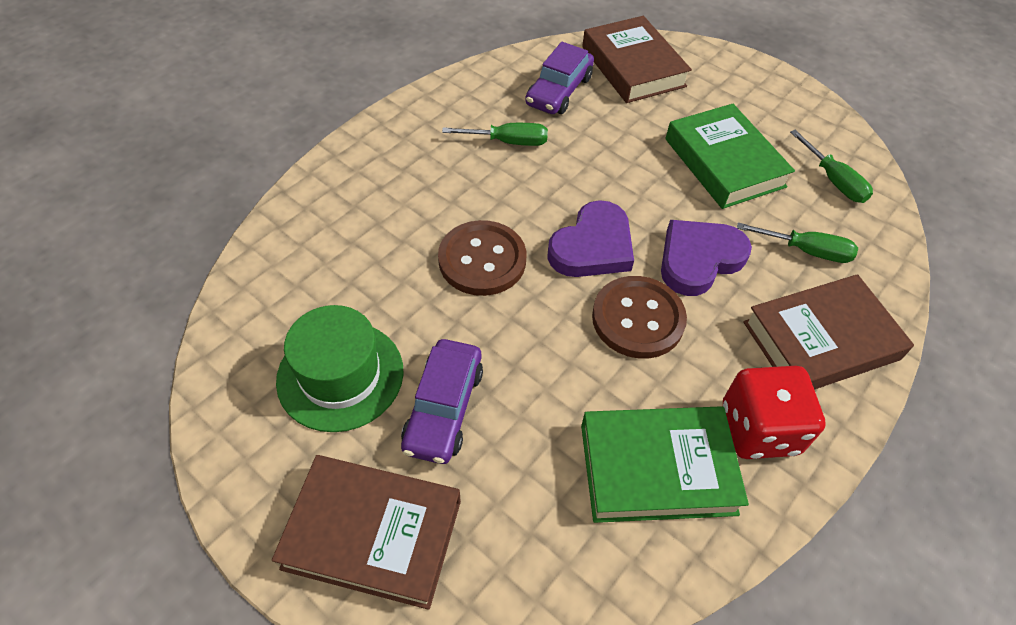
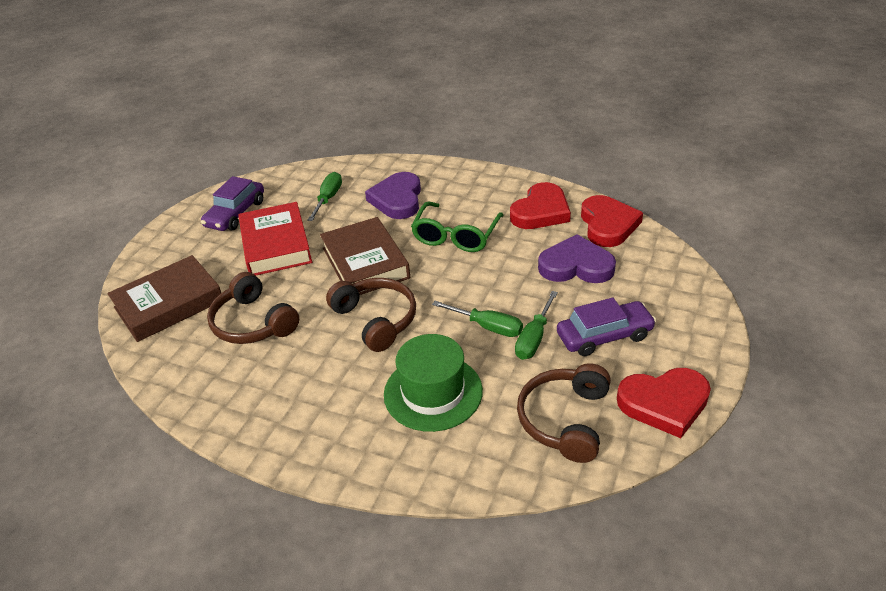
brown book: 3 -> 2
brown button: 2 -> 0
brown headphones: 0 -> 3
green book: 2 -> 0
green glasses: 0 -> 1
red book: 0 -> 1
red dice: 1 -> 0
red heart: 0 -> 3

